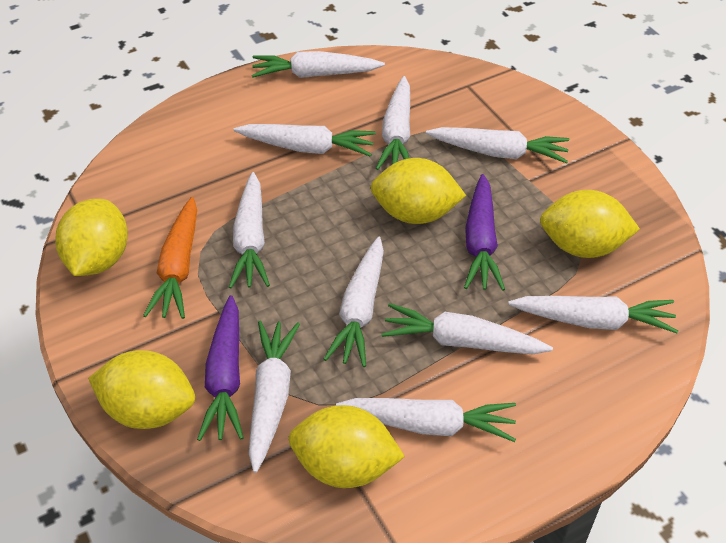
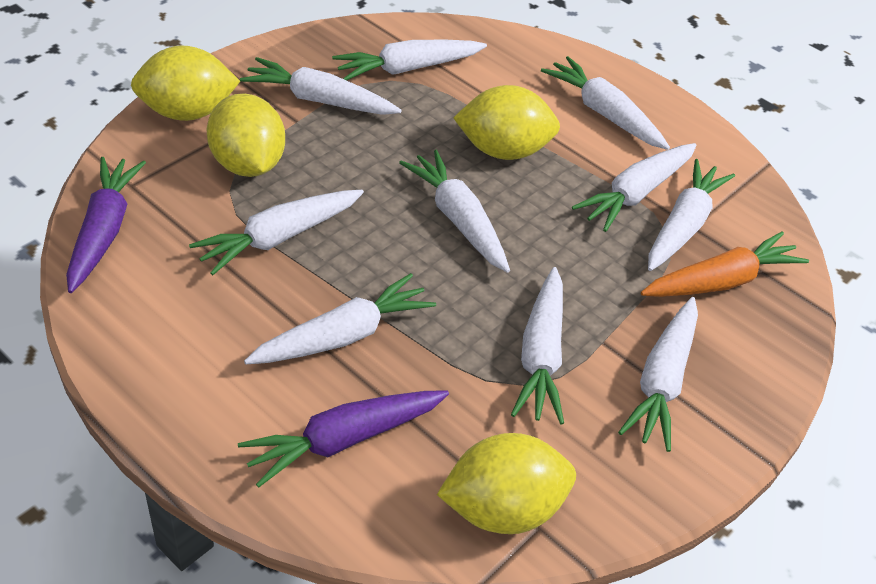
yellow lemon: 5 -> 4

